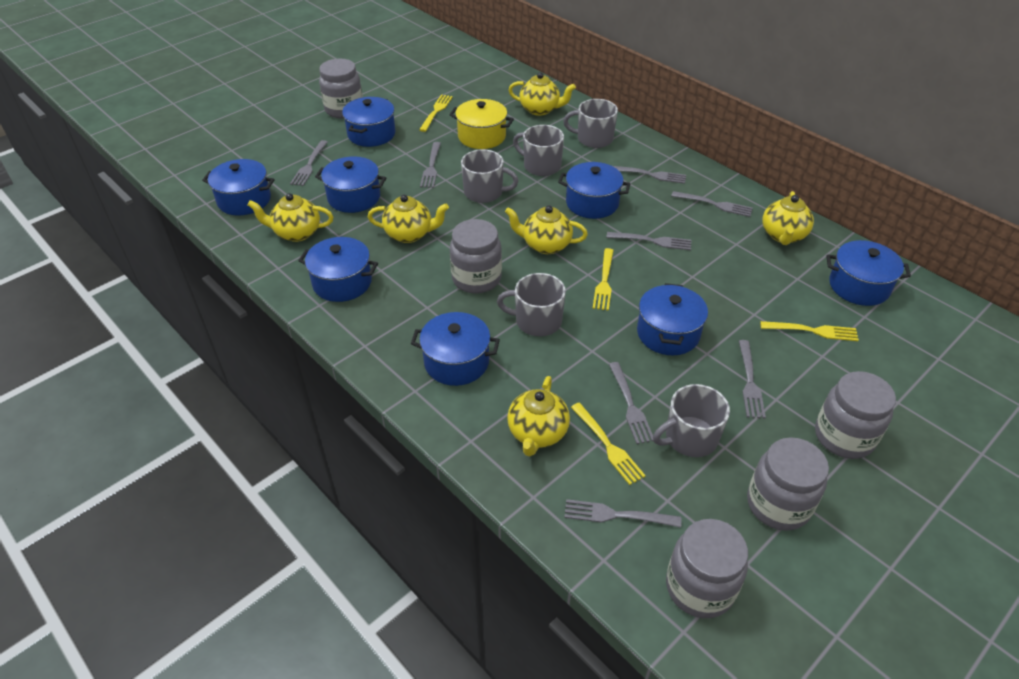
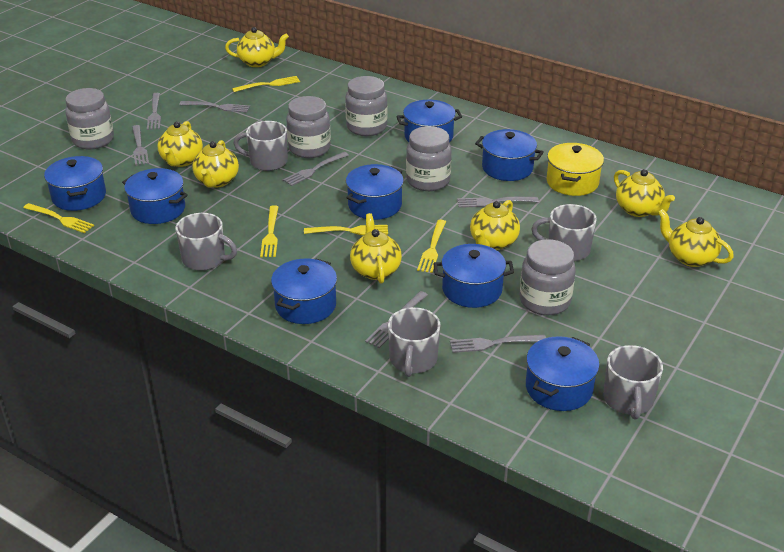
grey fork: 8 -> 7
yellow fork: 4 -> 5
yellow teapot: 6 -> 7

